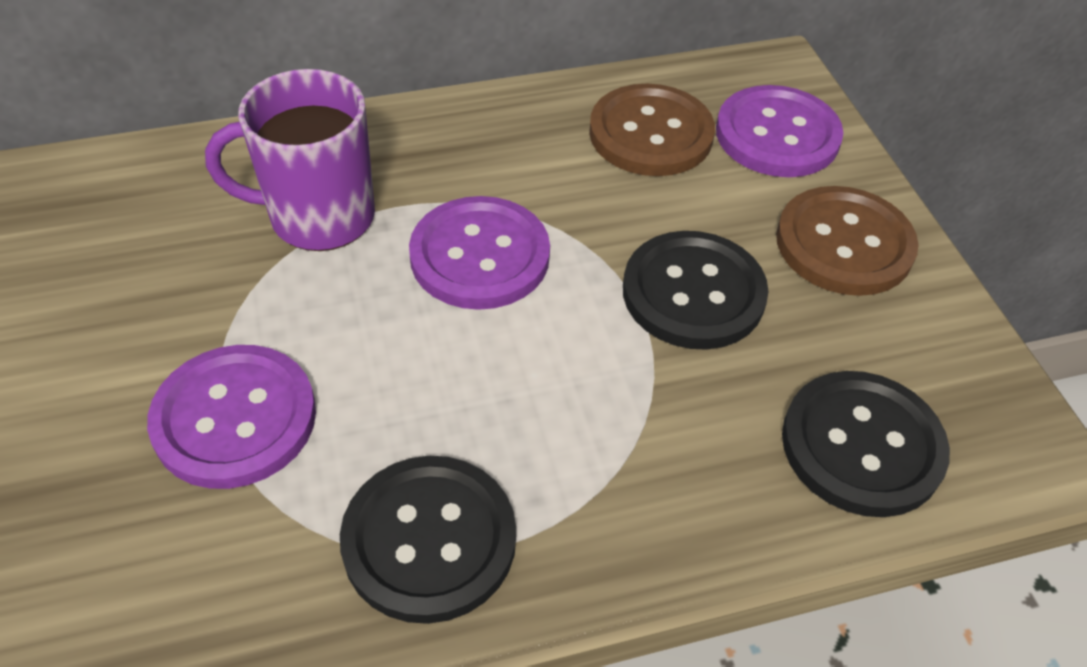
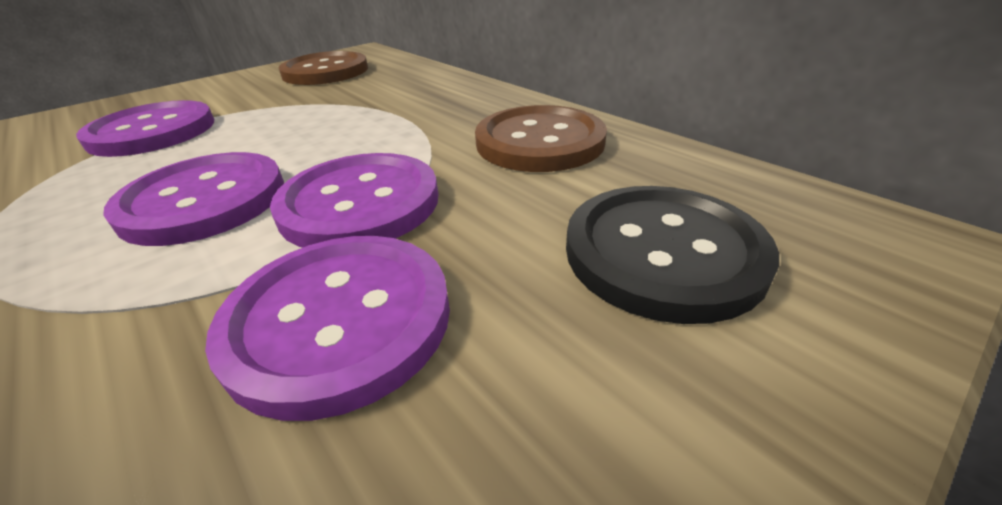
black button: 3 -> 1
purple button: 3 -> 4
purple mug: 1 -> 0

